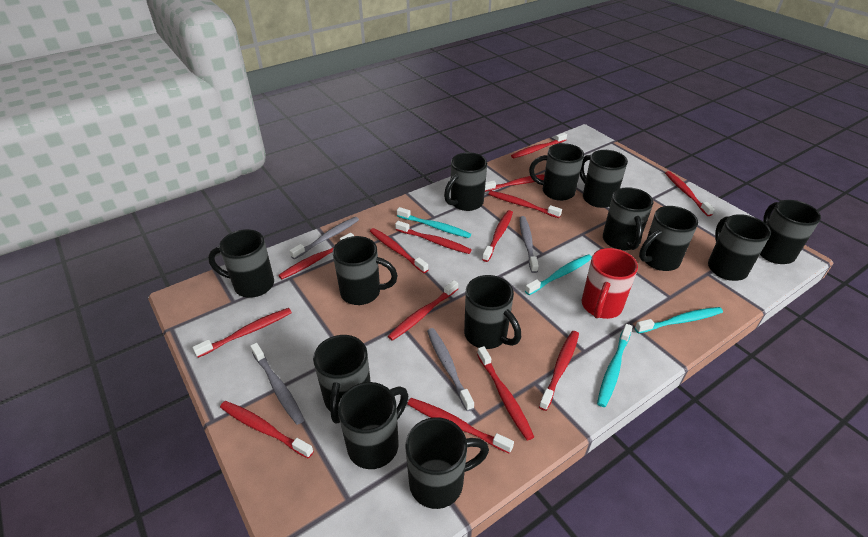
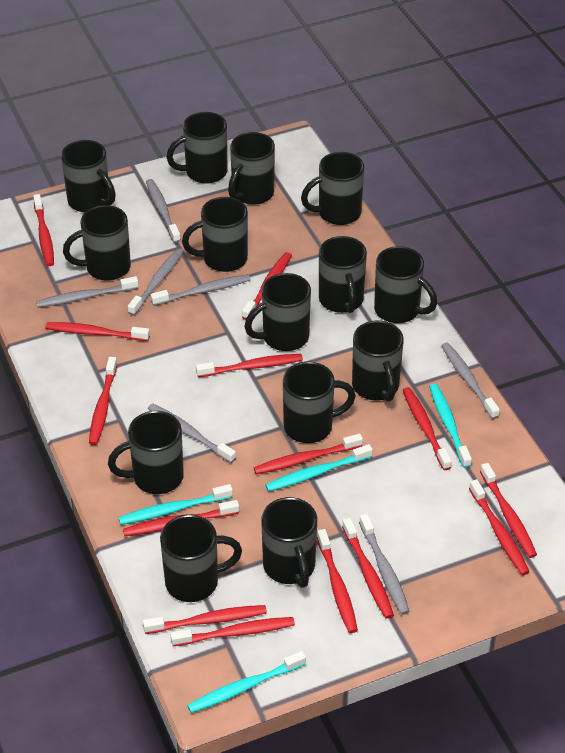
black mug: 13 -> 14
grey toothbrush: 4 -> 7
red mug: 1 -> 0

